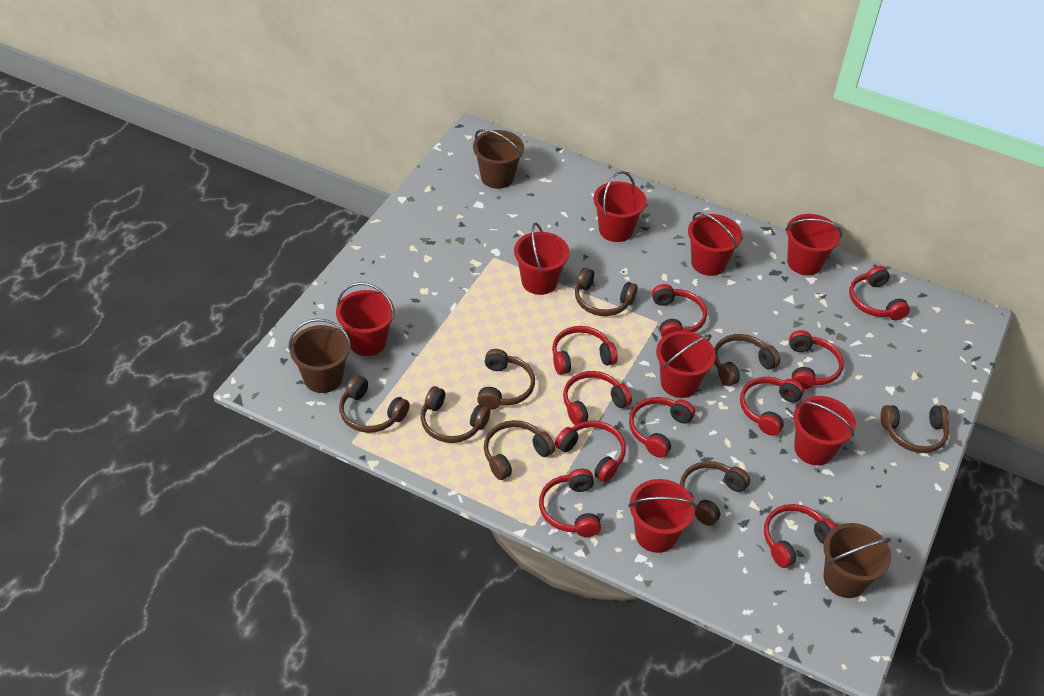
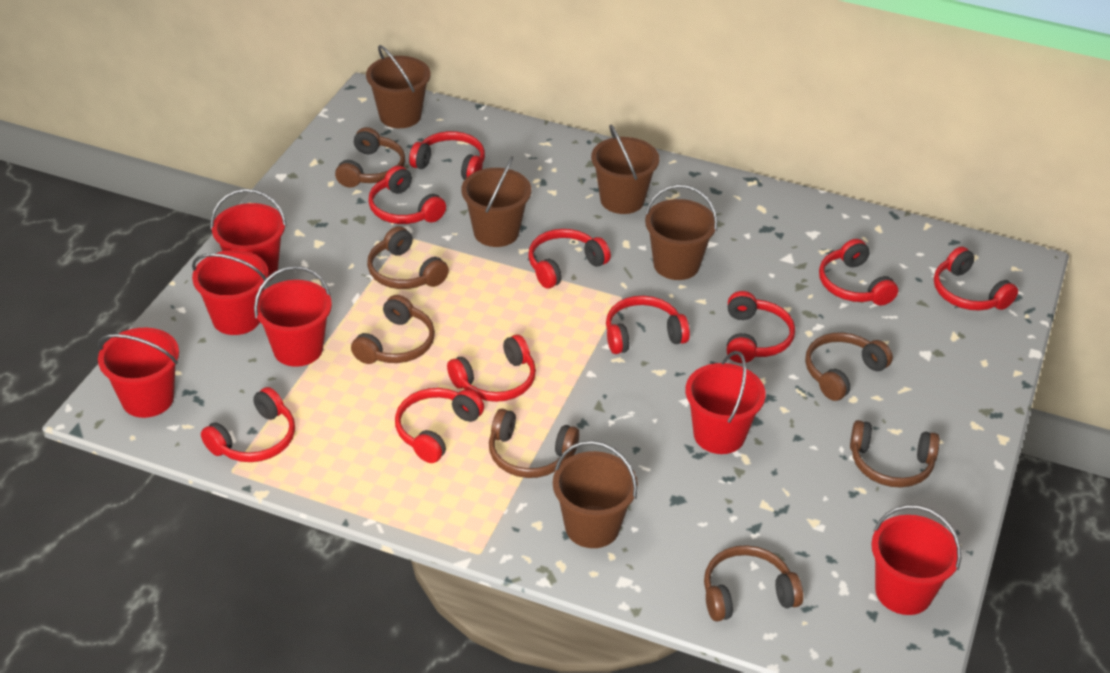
brown bucket: 3 -> 5
brown headphones: 8 -> 7
red bucket: 8 -> 6

